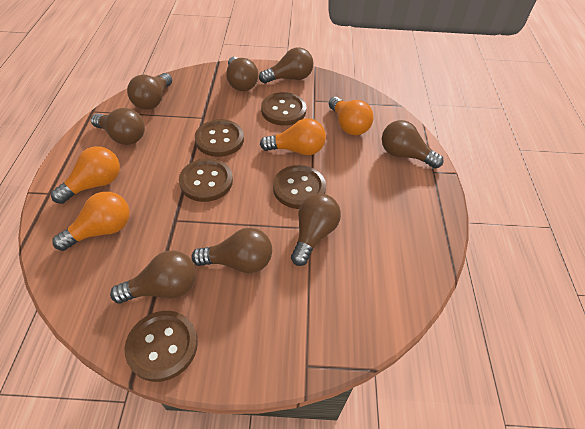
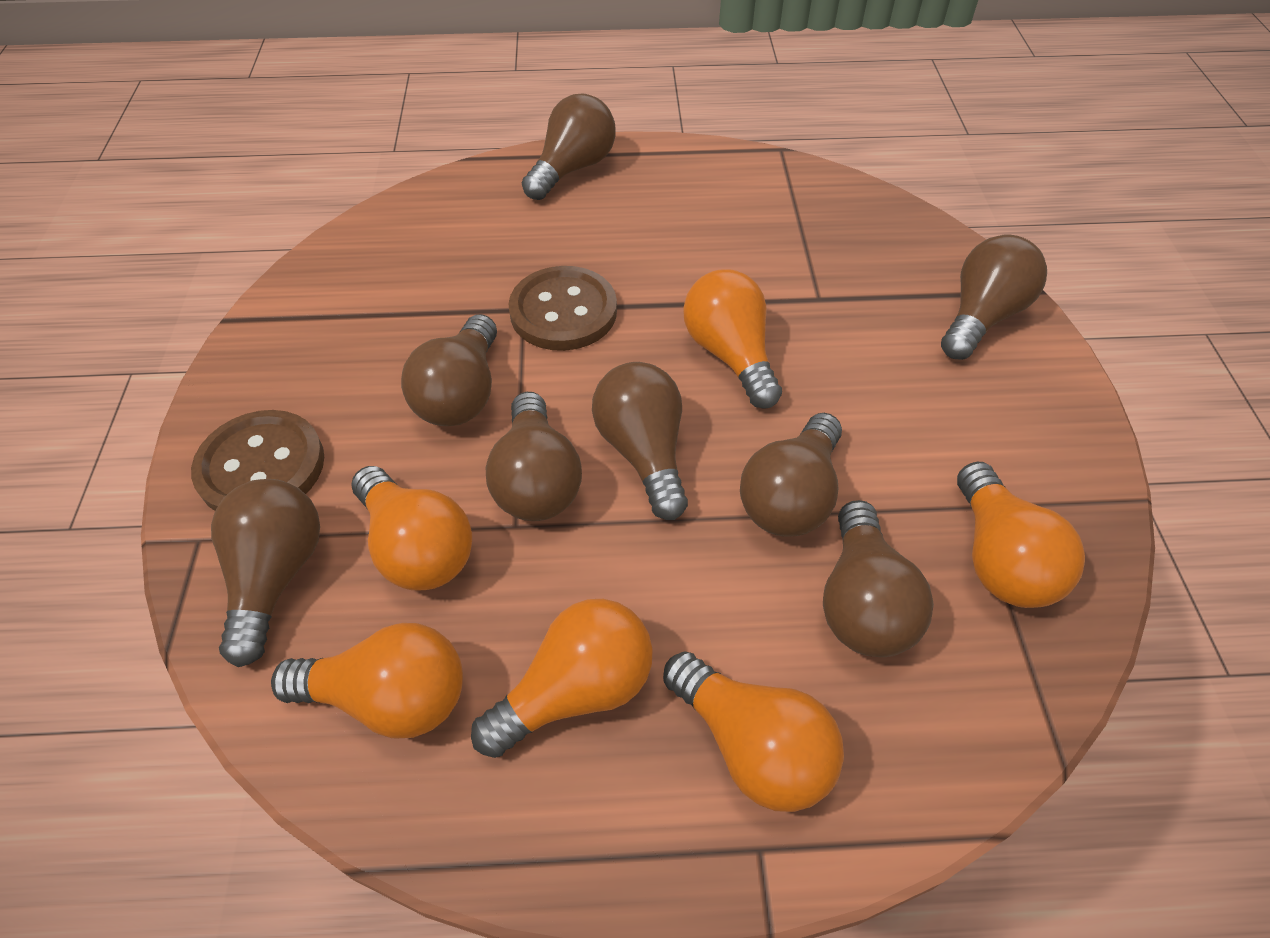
brown button: 5 -> 2
orange light bulb: 4 -> 6

